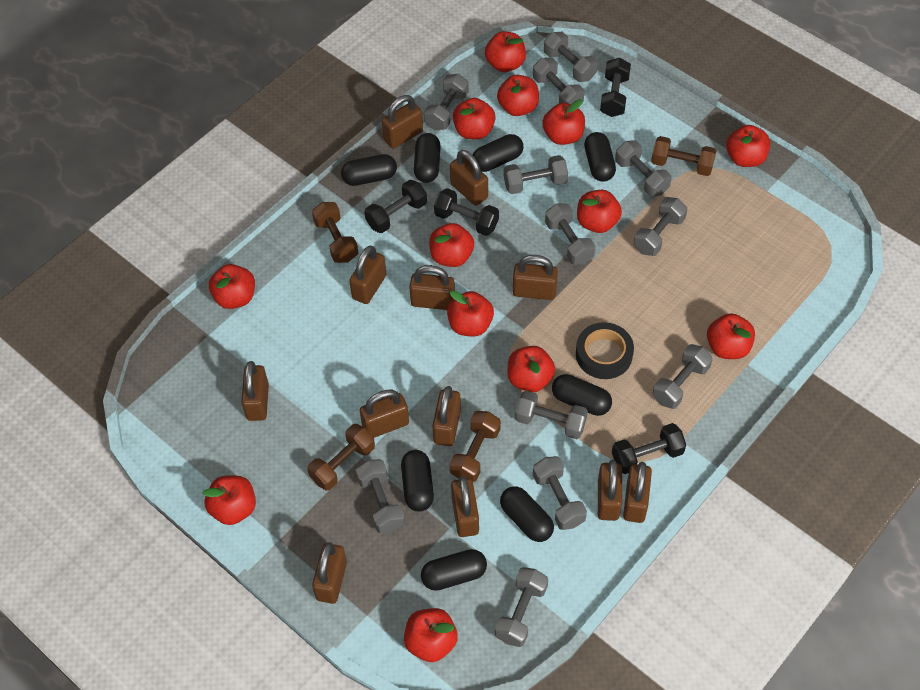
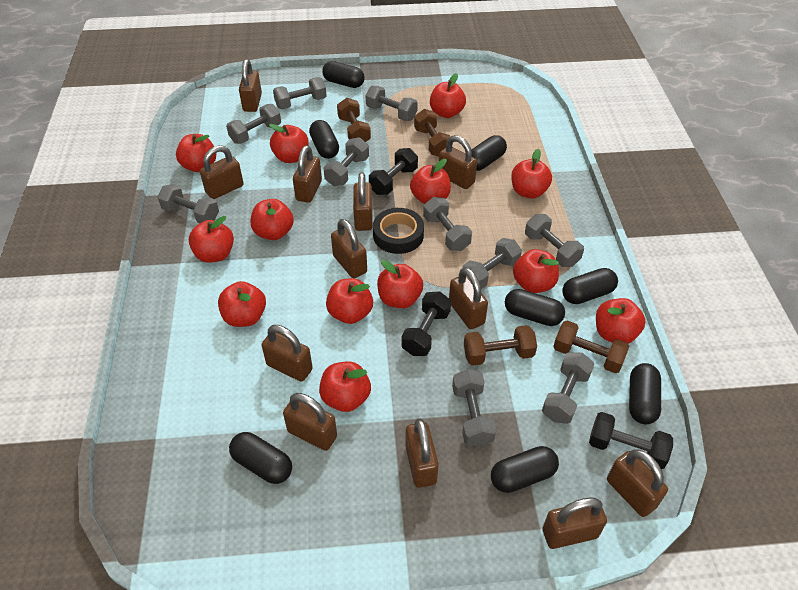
black dumbbell: 4 -> 3
grey dumbbell: 12 -> 10

